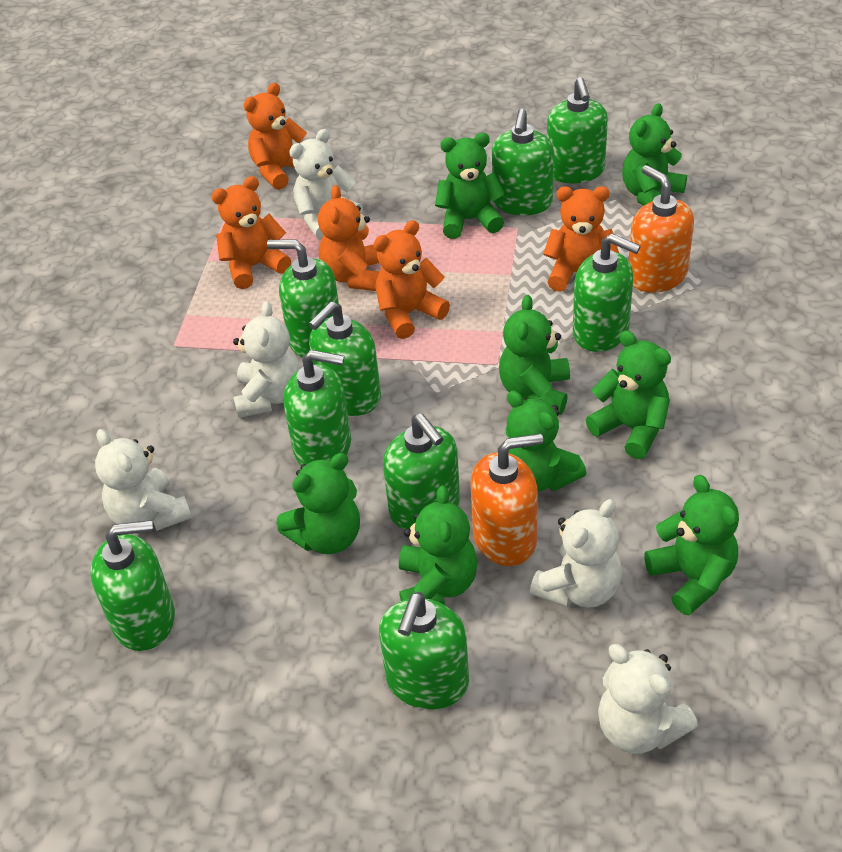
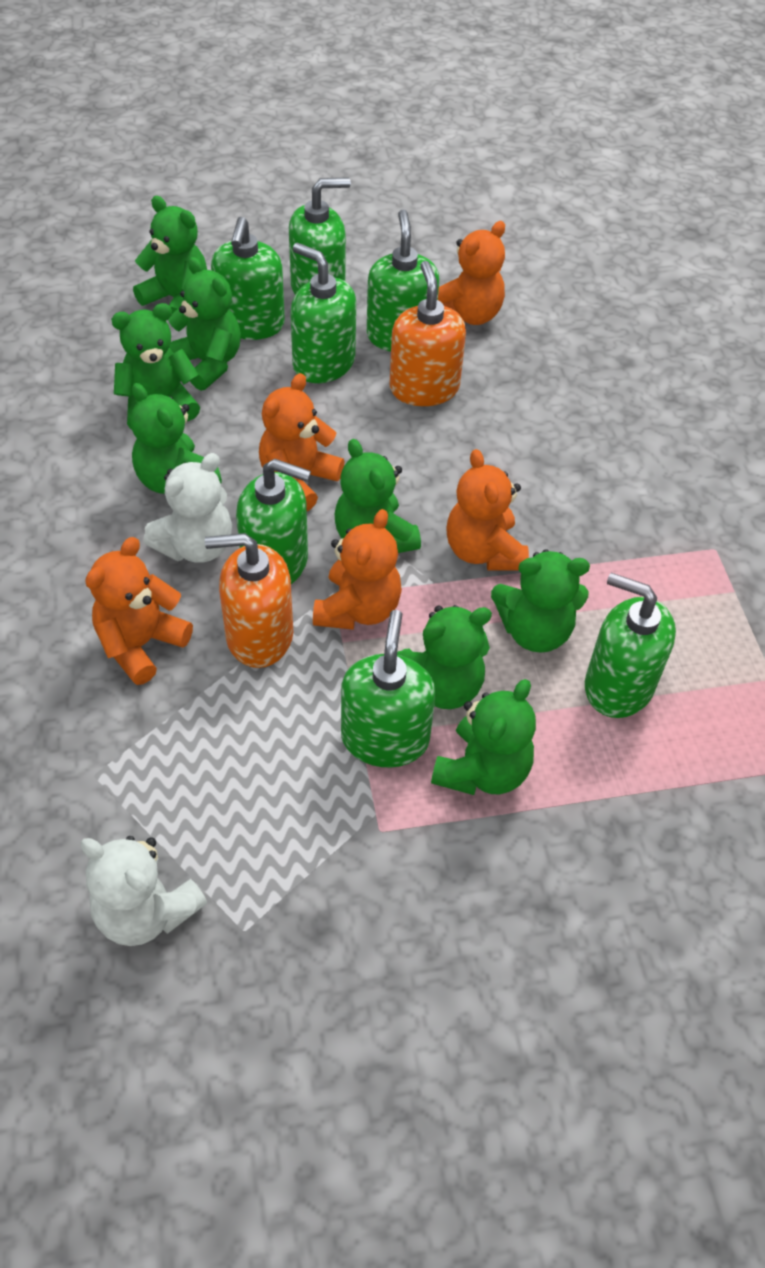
green soap dispenser: 9 -> 7
white teddy bear: 5 -> 2

